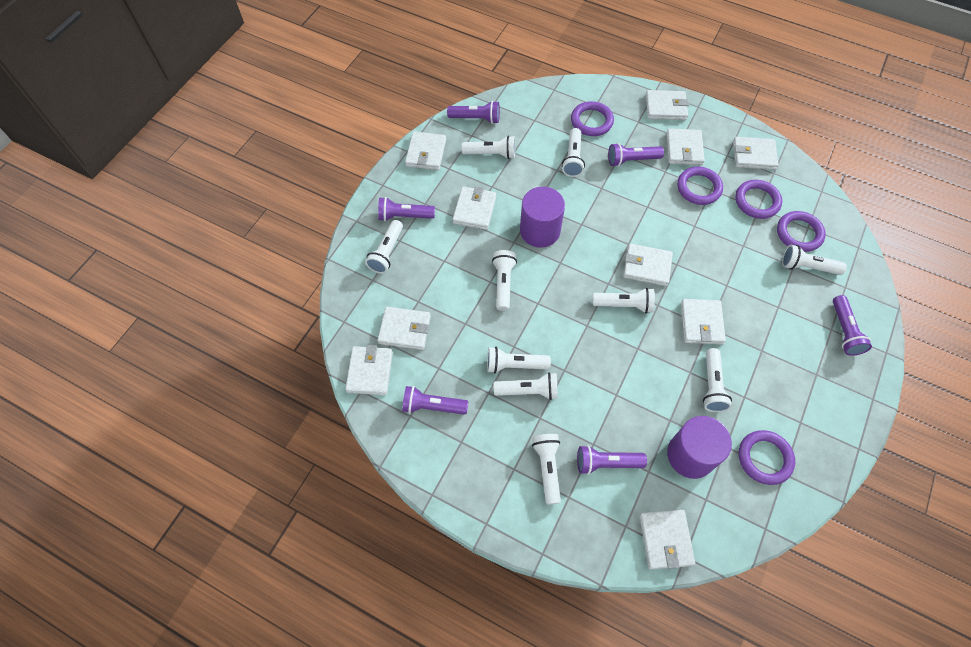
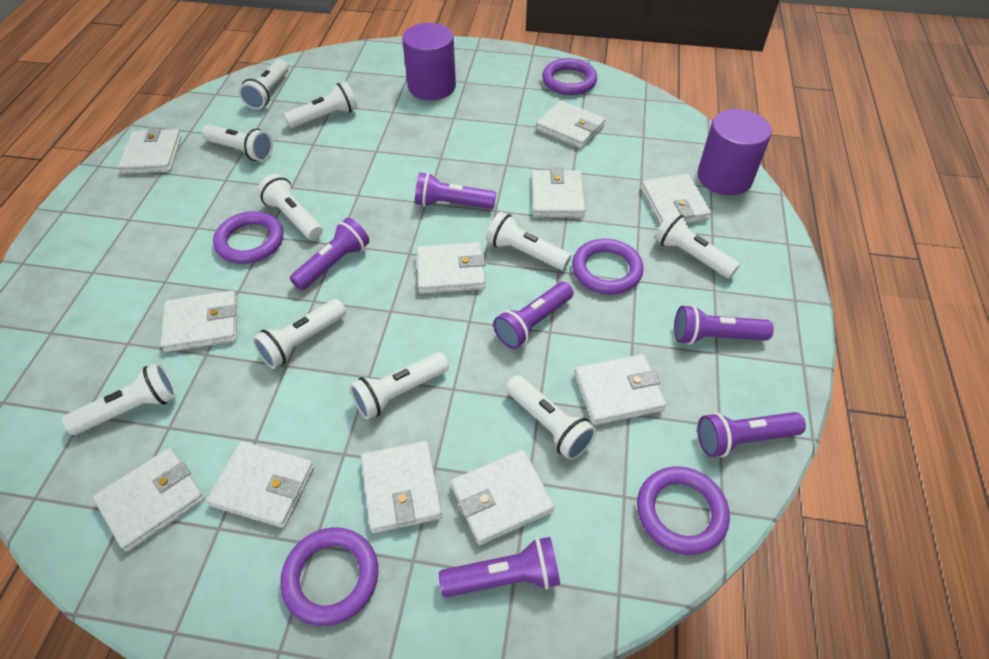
white wallet: 10 -> 11

